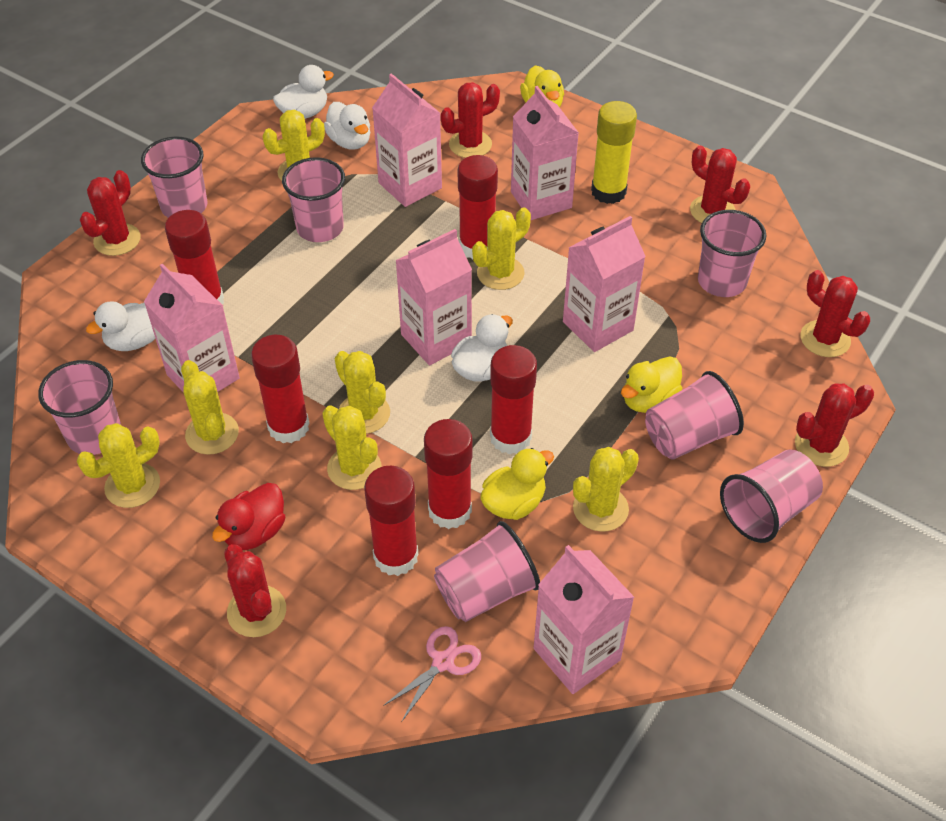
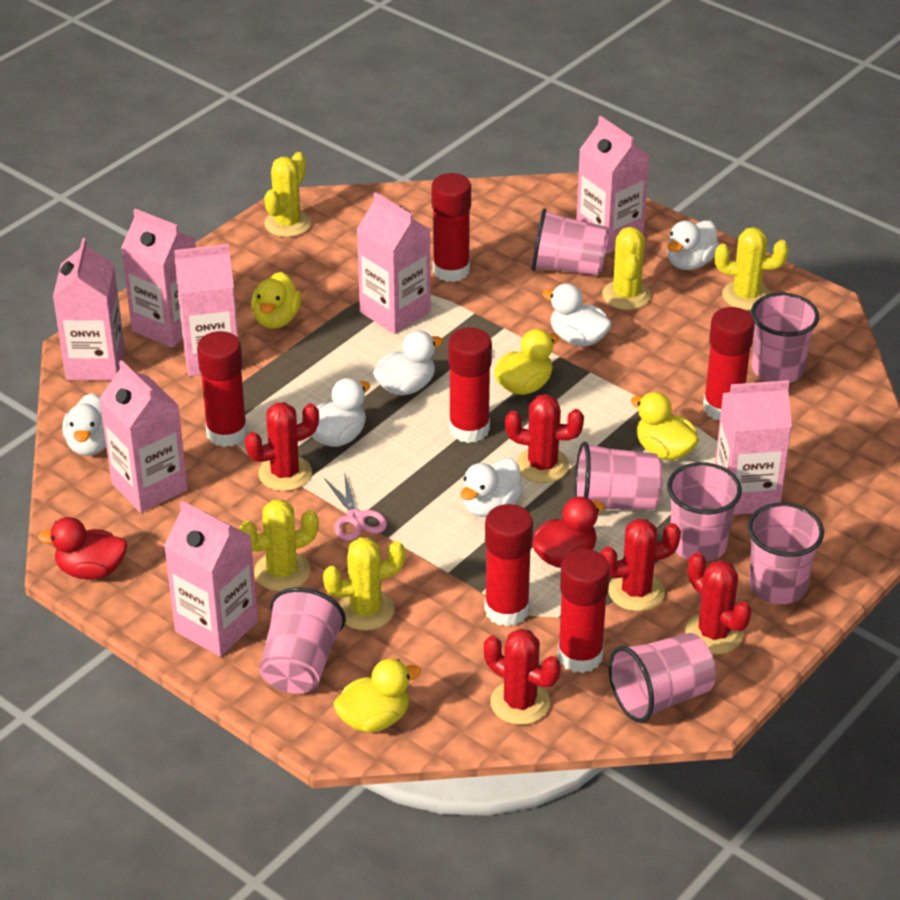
pink carton: 6 -> 8
red cactus: 6 -> 5
red duck: 1 -> 2
white duck: 4 -> 6
yellow cactus: 7 -> 5
yellow duck: 3 -> 4
yellow glue stick: 1 -> 0

